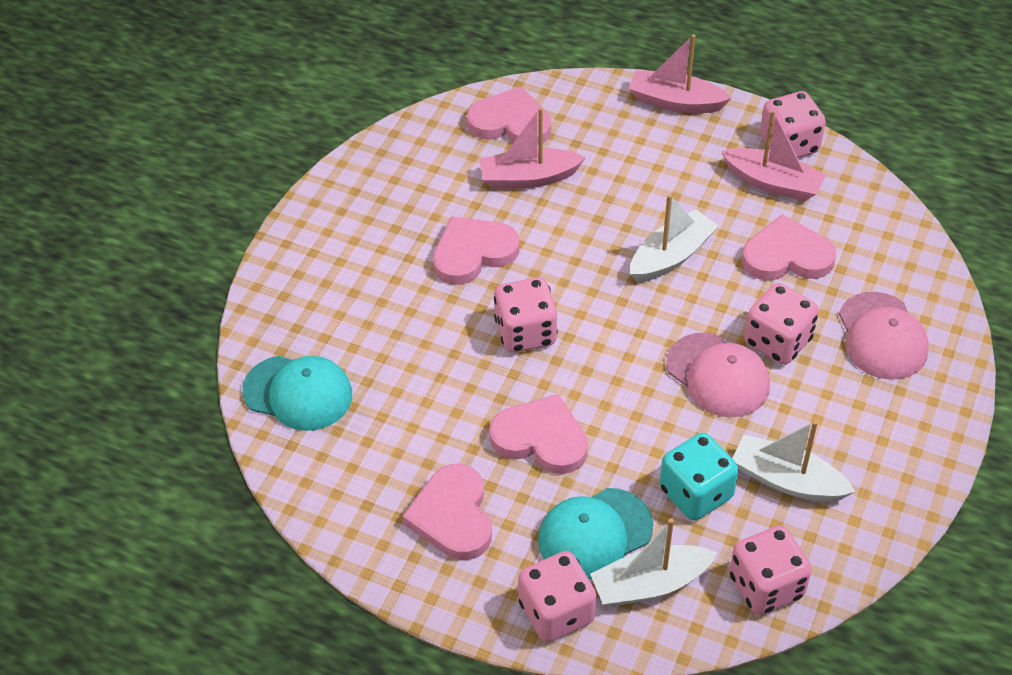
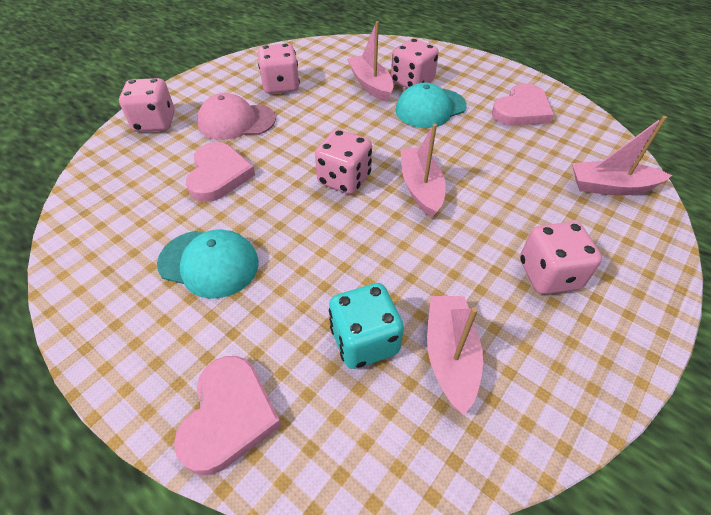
pink boat: 3 -> 4
pink cap: 2 -> 1
pink heart: 5 -> 3
white boat: 3 -> 0

